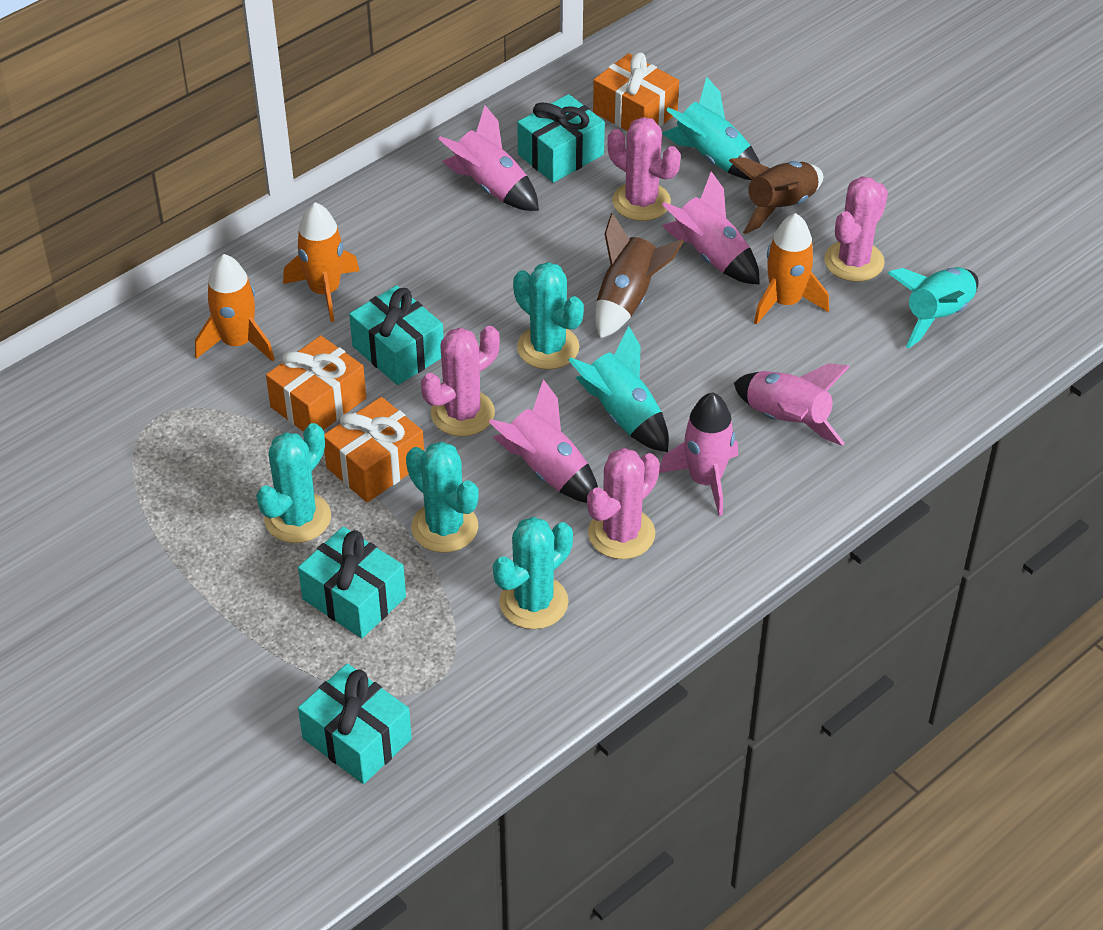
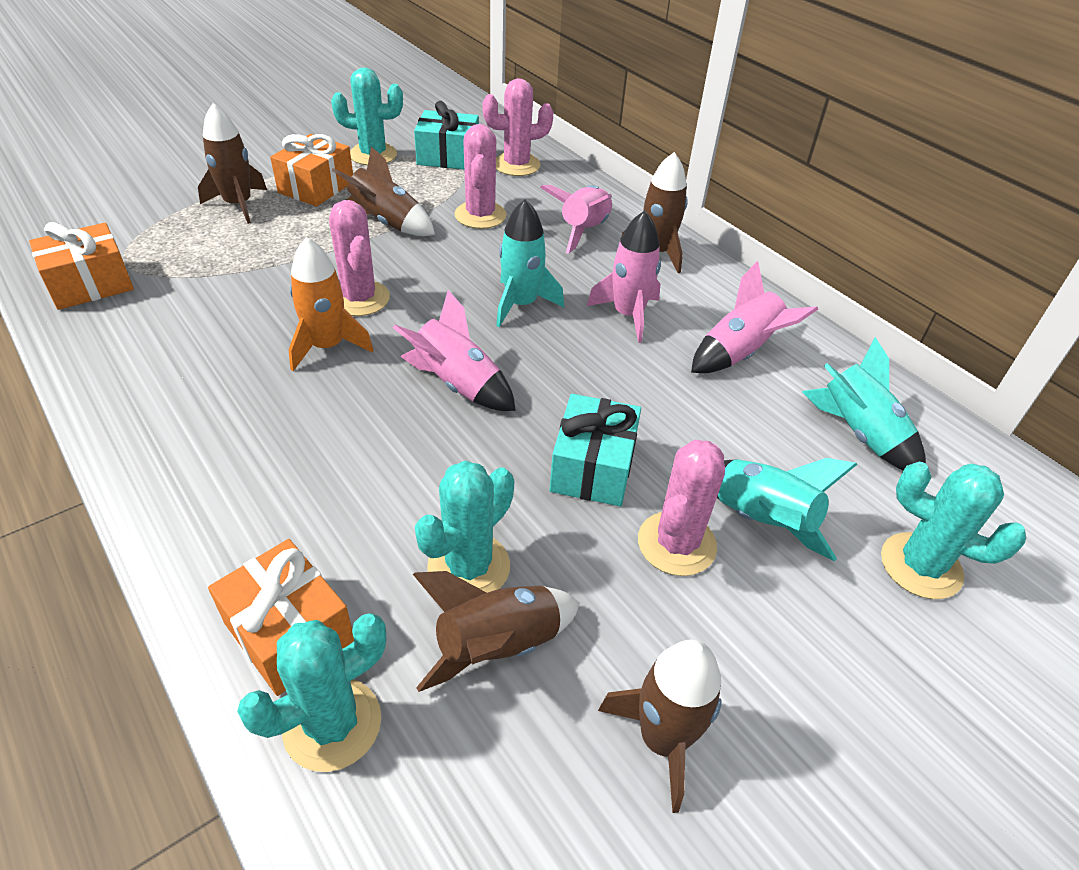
brown rocket: 2 -> 5
orange rocket: 3 -> 1
pink rocket: 5 -> 4
turquoise gift: 4 -> 2

